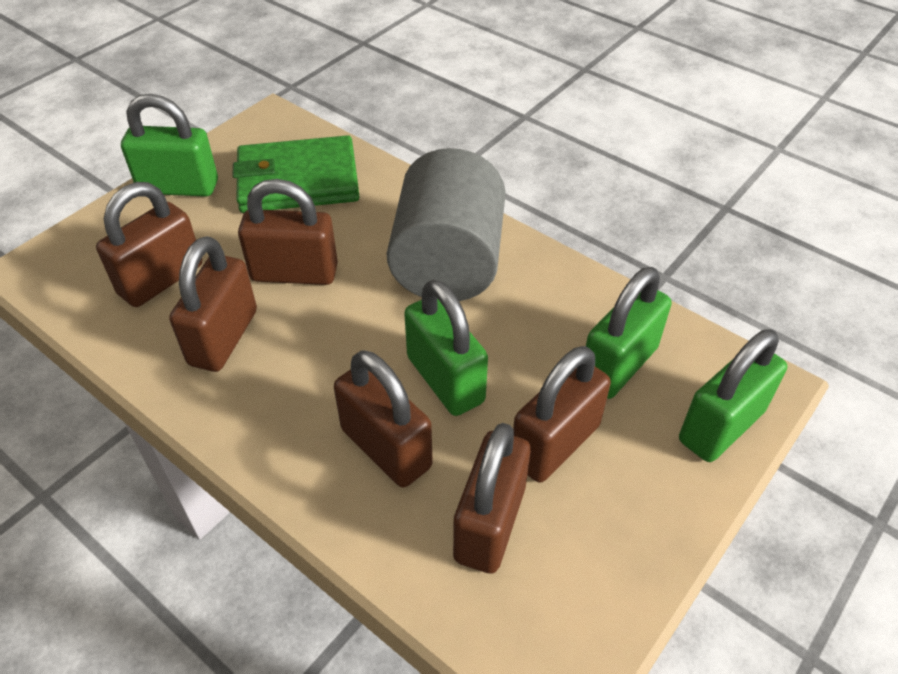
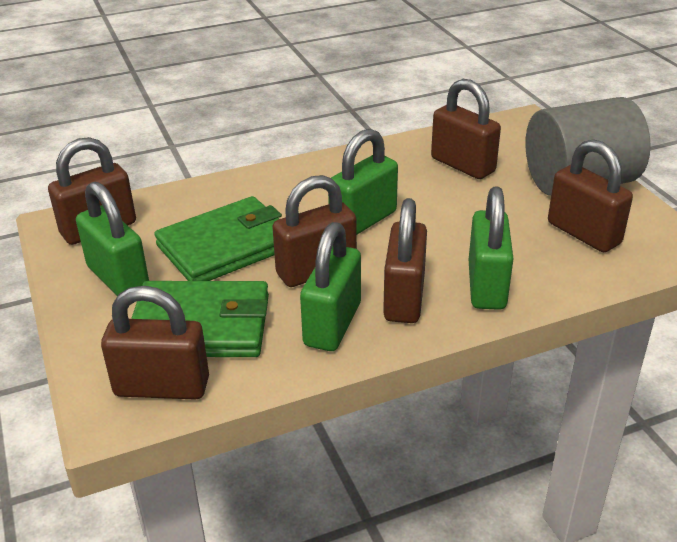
green wallet: 1 -> 2

